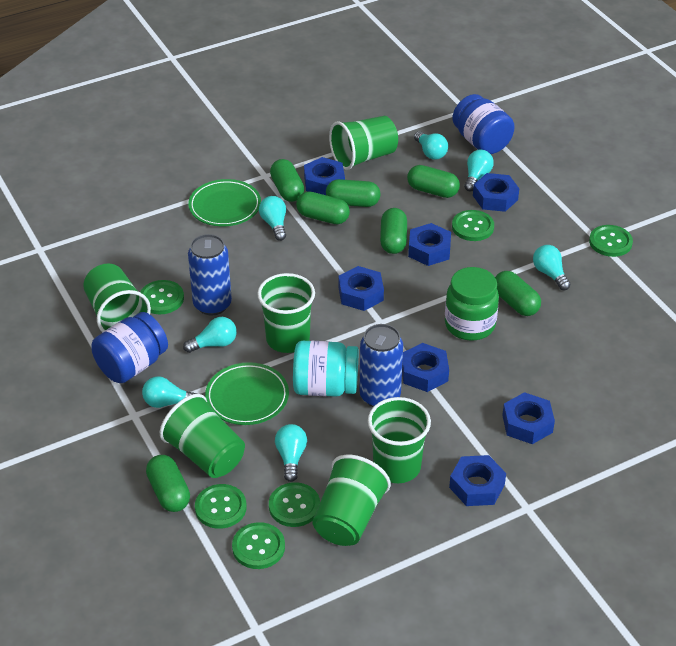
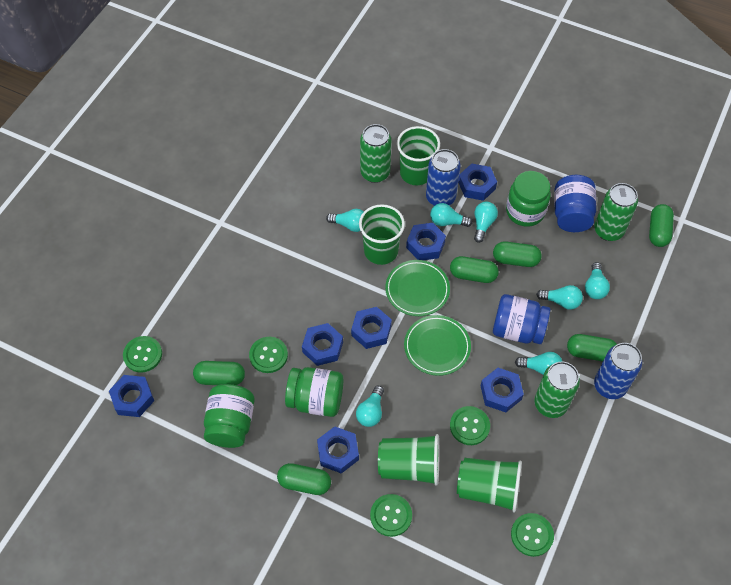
green button: 6 -> 5
green can: 0 -> 3
green capsule: 7 -> 6
green cup: 6 -> 4
green jar: 1 -> 3
turquoise jar: 1 -> 0

